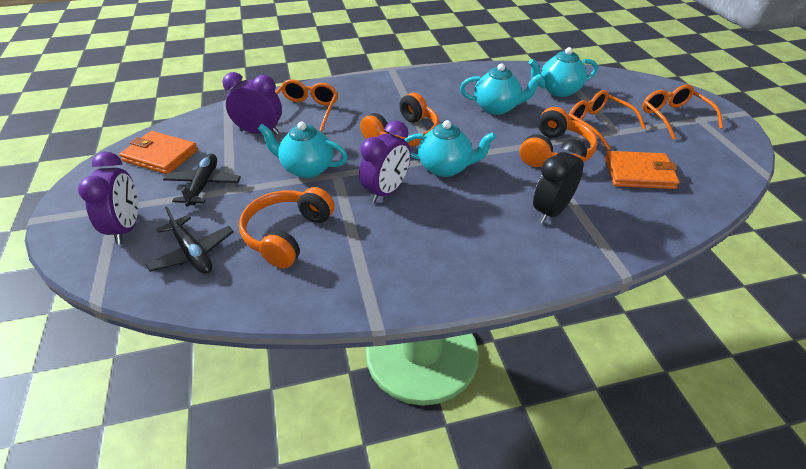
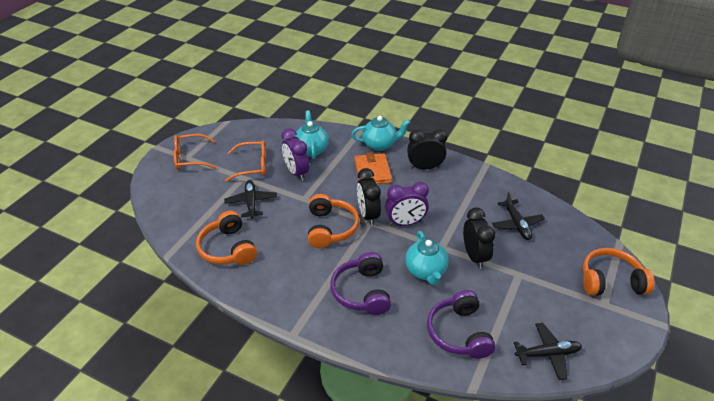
black clock: 1 -> 3
black plane: 2 -> 3
orange glasses: 3 -> 2
orange wallet: 2 -> 1
purple clock: 3 -> 2
purple headphones: 0 -> 2
turquoise teapot: 4 -> 3

